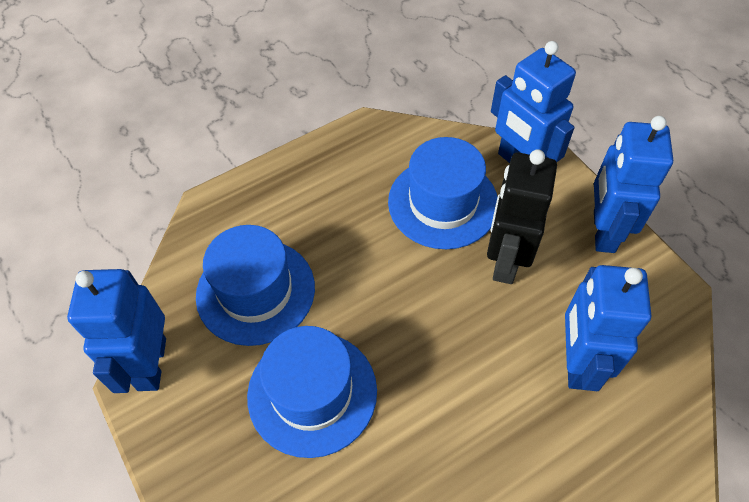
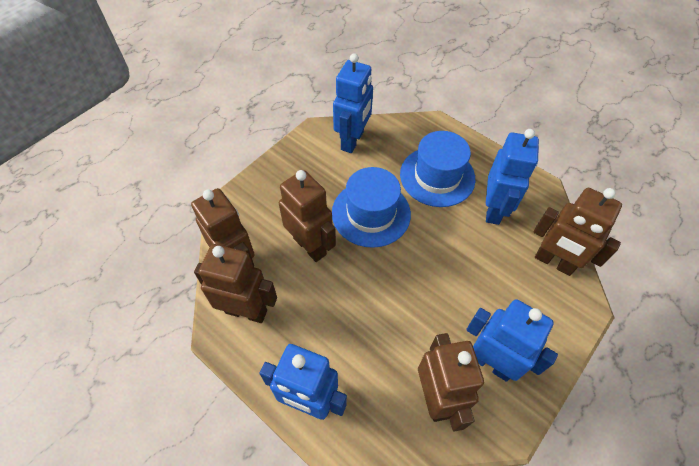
black robot: 1 -> 0
blue hat: 3 -> 2
brown robot: 0 -> 5

